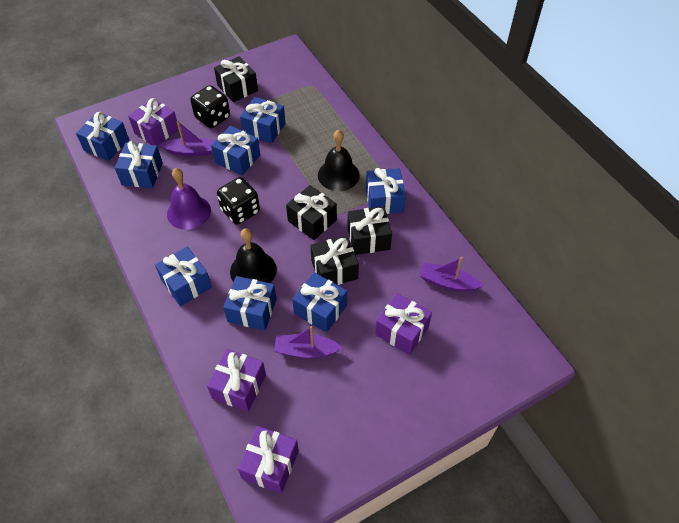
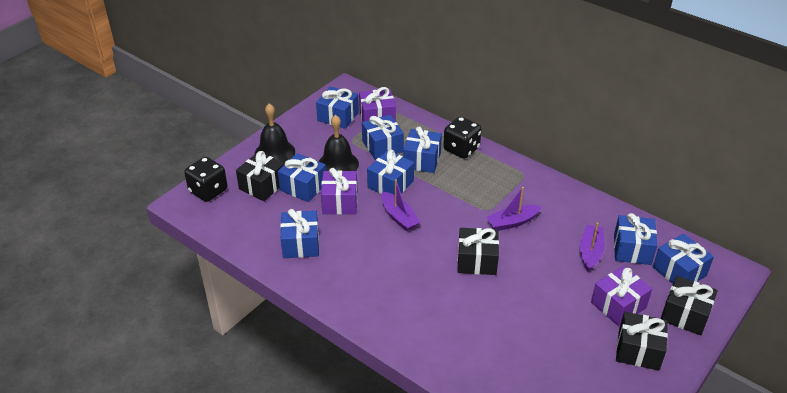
purple bell: 1 -> 0
purple gift: 4 -> 3

